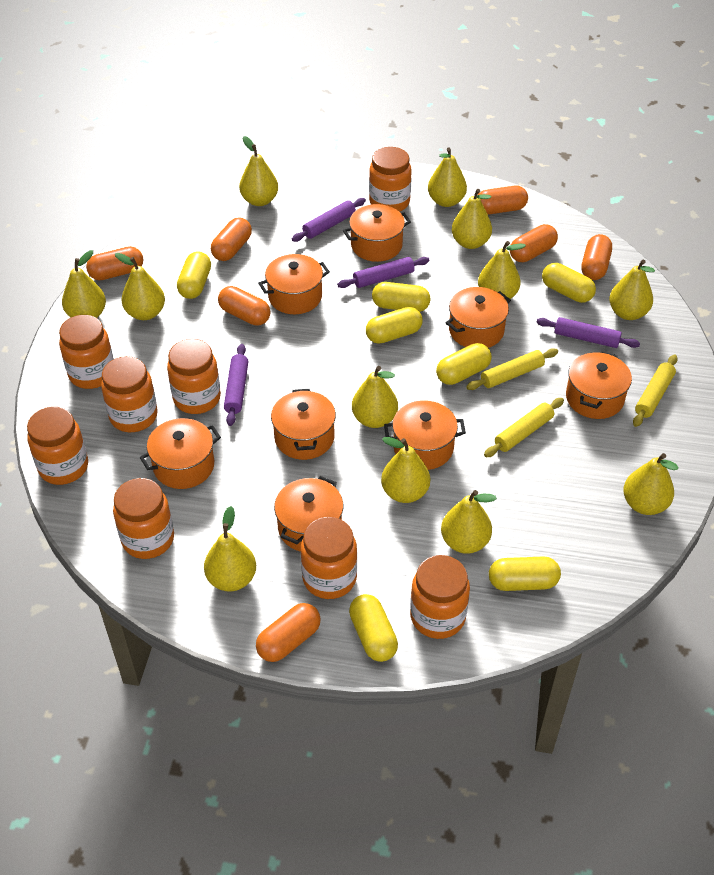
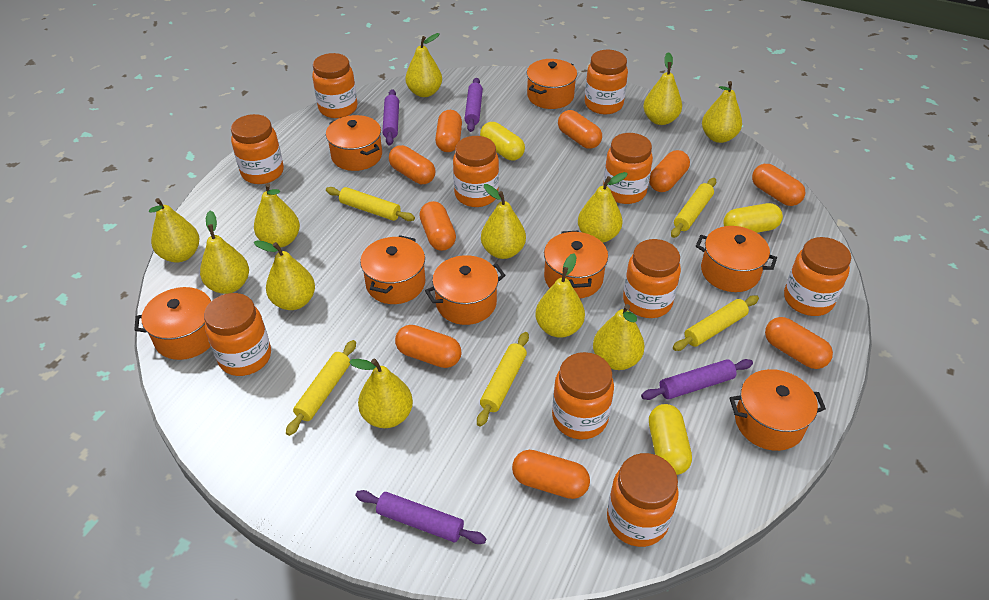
orange capsule: 7 -> 9
orange jar: 8 -> 10
yellow capsule: 7 -> 3
yellow rolling pin: 3 -> 5

